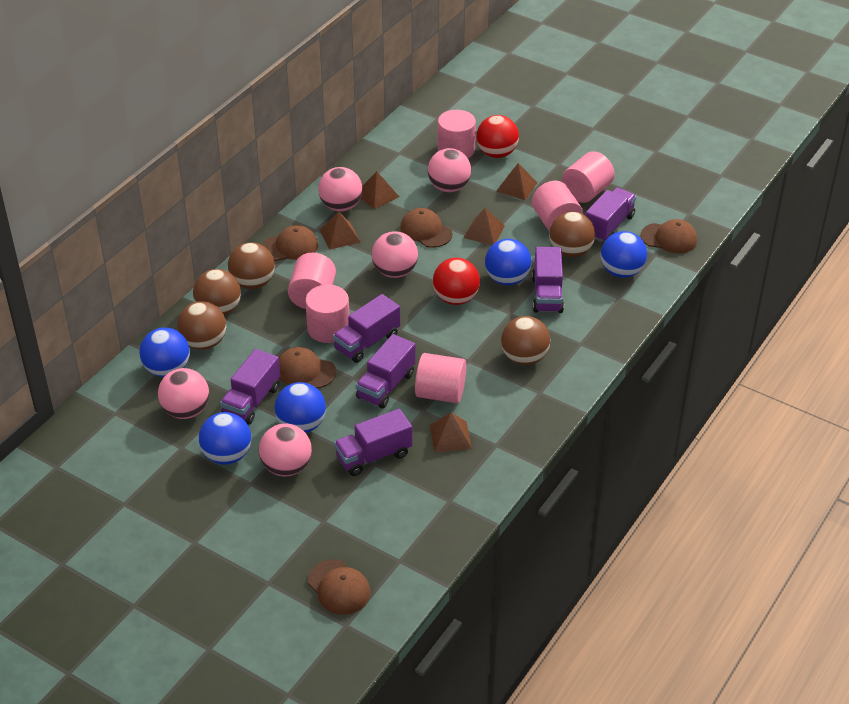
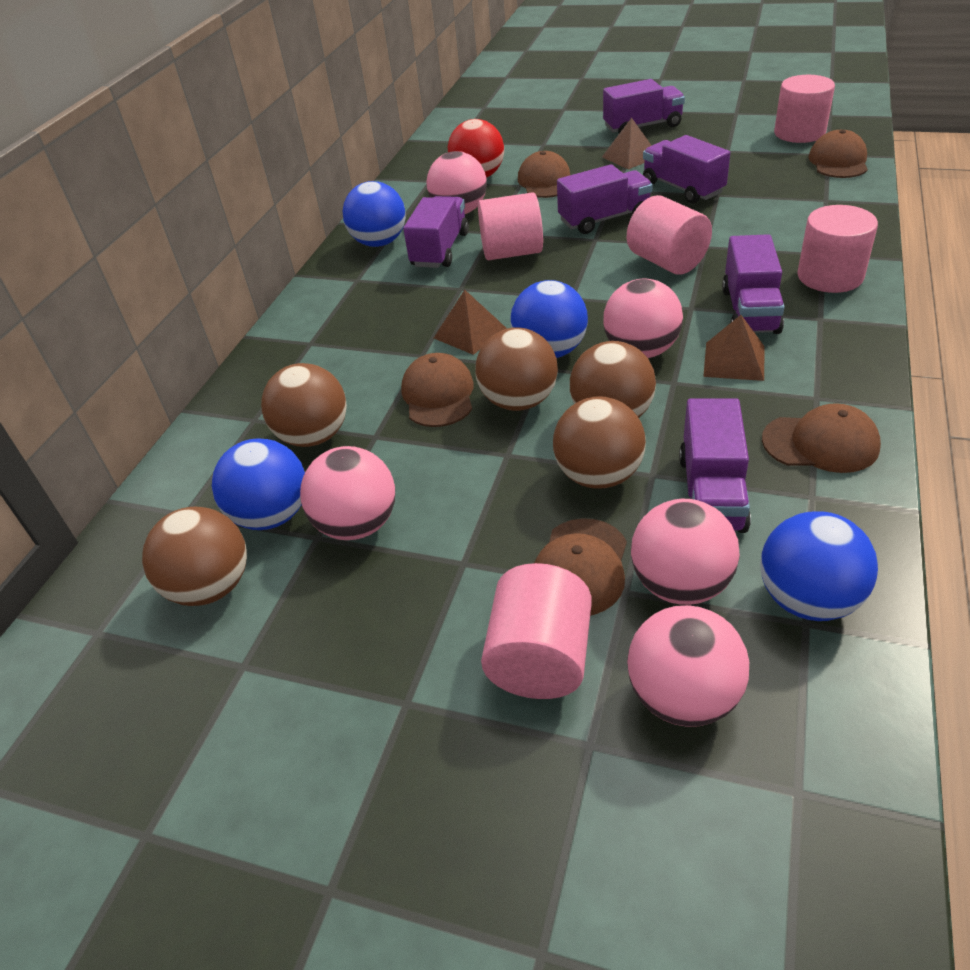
blue ball: 5 -> 4
brown pyramid: 5 -> 3
pink cylinder: 6 -> 5
red ball: 2 -> 1

